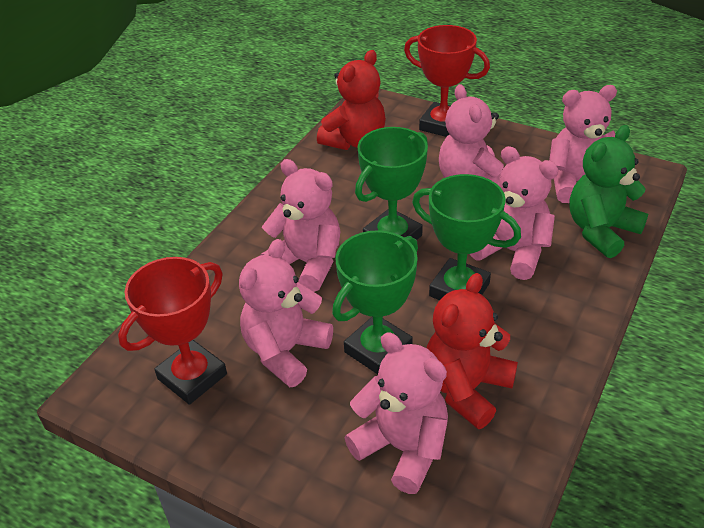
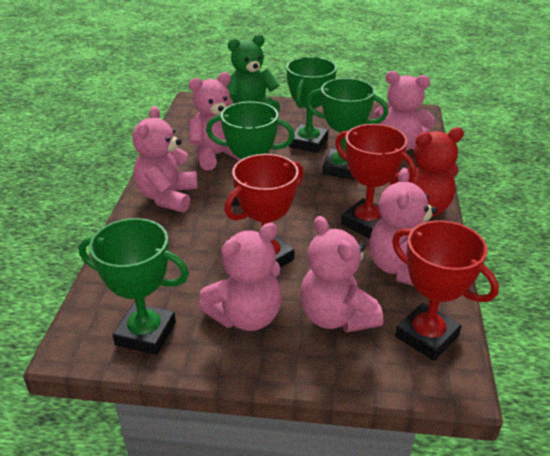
green trophy: 3 -> 4
red teddy bear: 2 -> 1
red trophy: 2 -> 3

